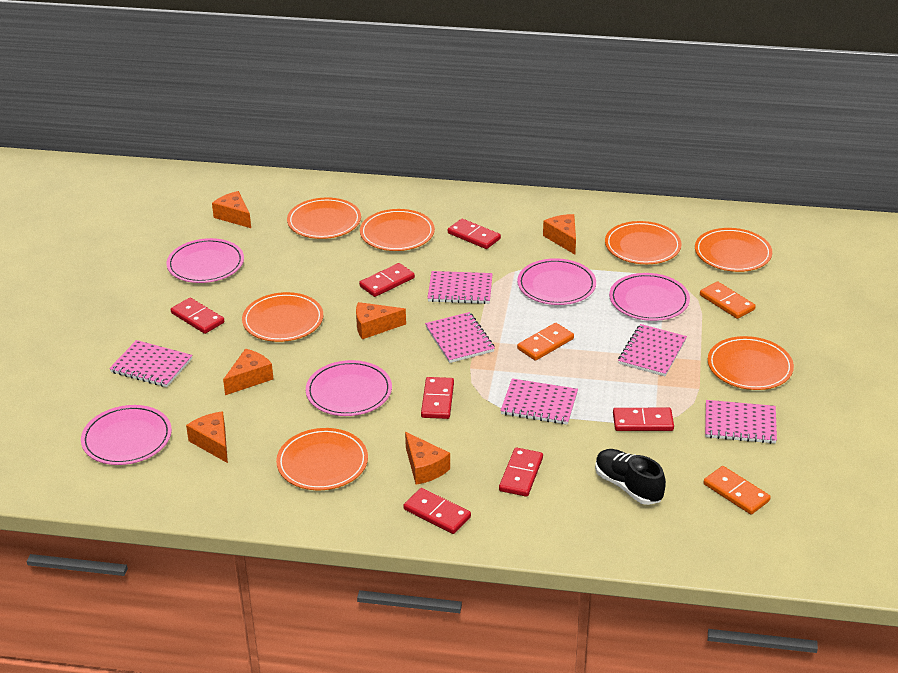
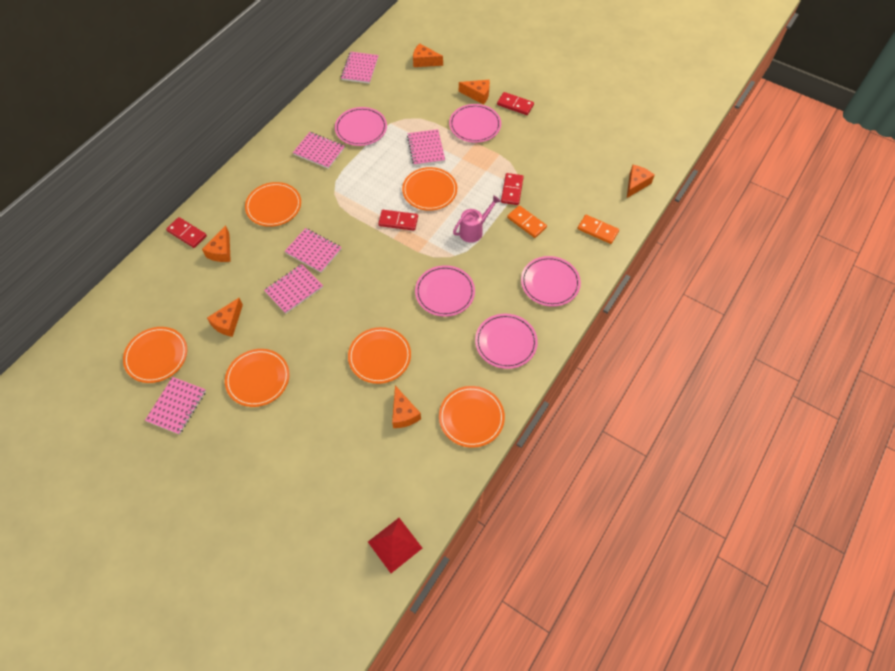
black shoe: 1 -> 0
orange domino: 3 -> 2
orange plate: 7 -> 6
pink watering can: 0 -> 1
red domino: 7 -> 4
red pyramid: 0 -> 1

